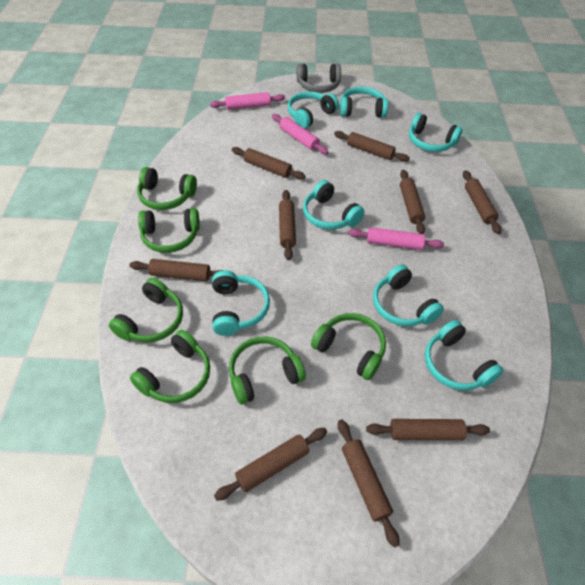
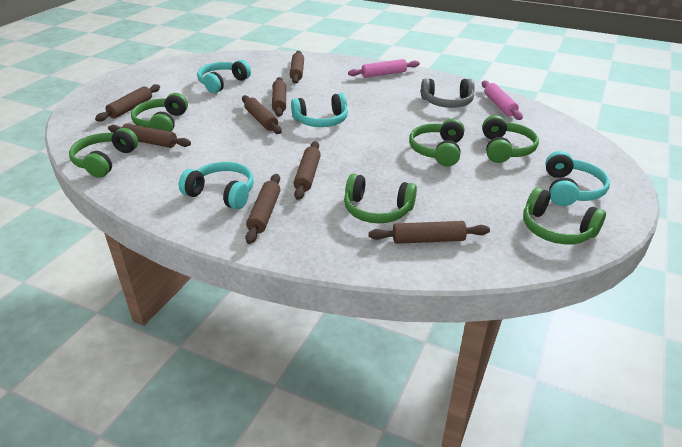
brown rolling pin: 9 -> 8
pink rolling pin: 3 -> 2
turquoise headphones: 7 -> 4

